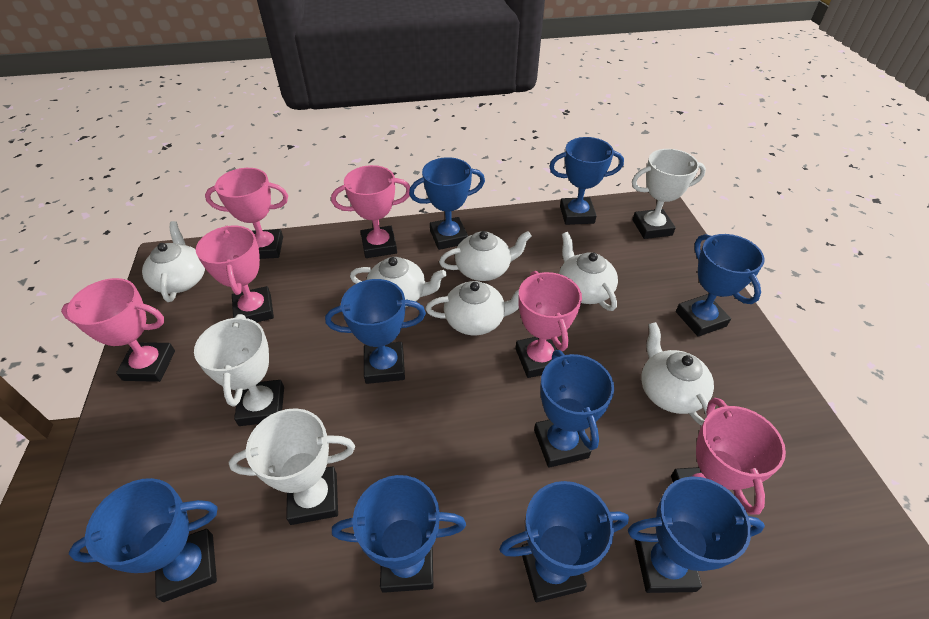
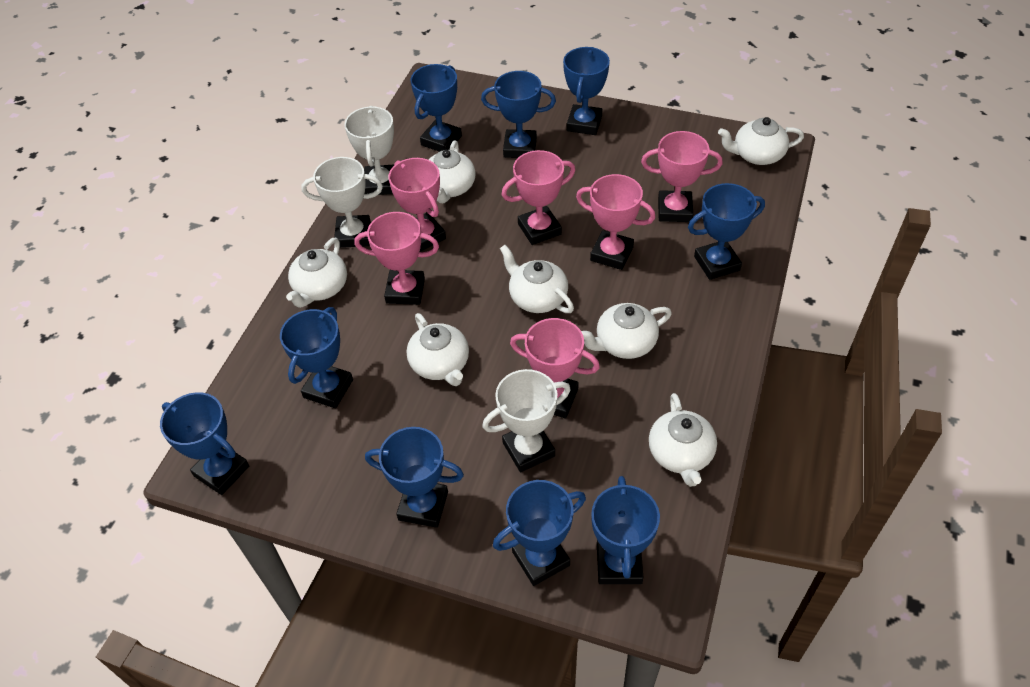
white teapot: 6 -> 7

